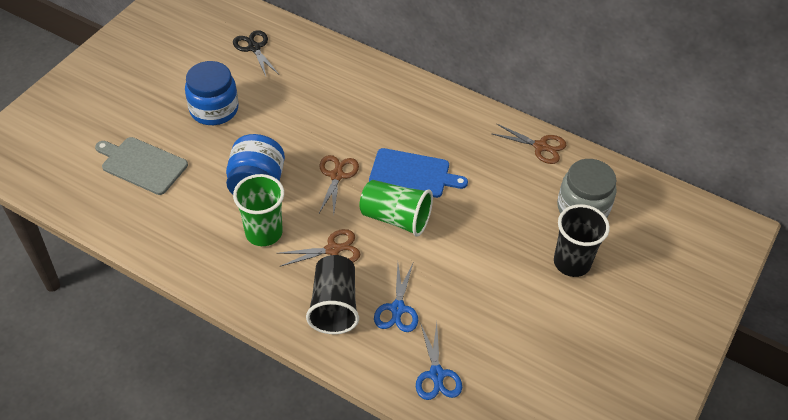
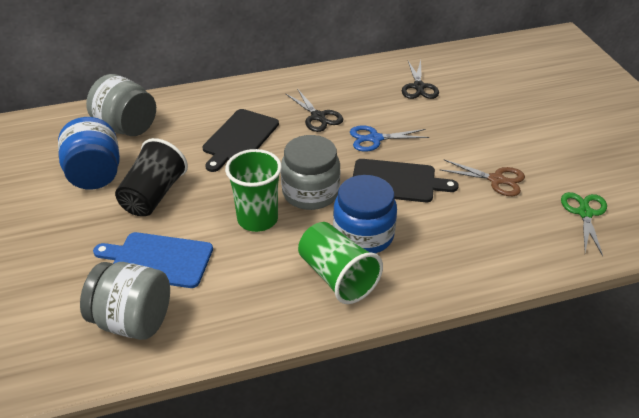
black cup: 2 -> 1
black cutting board: 0 -> 2
black scissors: 1 -> 2
blue scissors: 2 -> 1
brown scissors: 3 -> 1
green scissors: 0 -> 1
grey cutting board: 1 -> 0
grey jar: 1 -> 3

